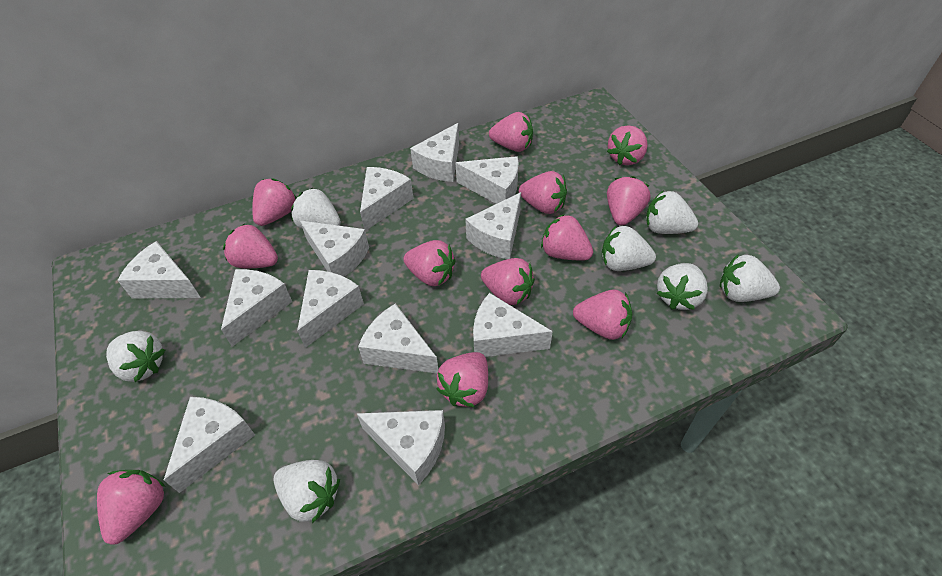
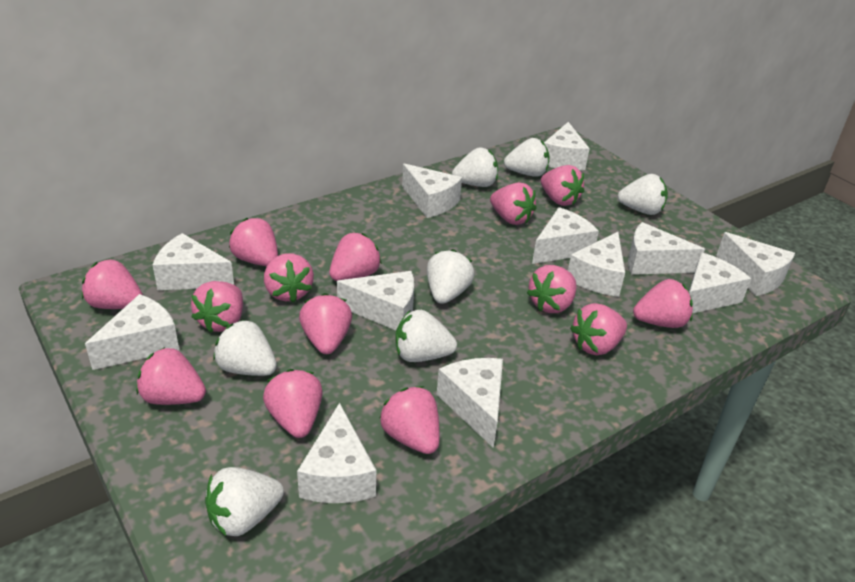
pink strawberry: 12 -> 14

